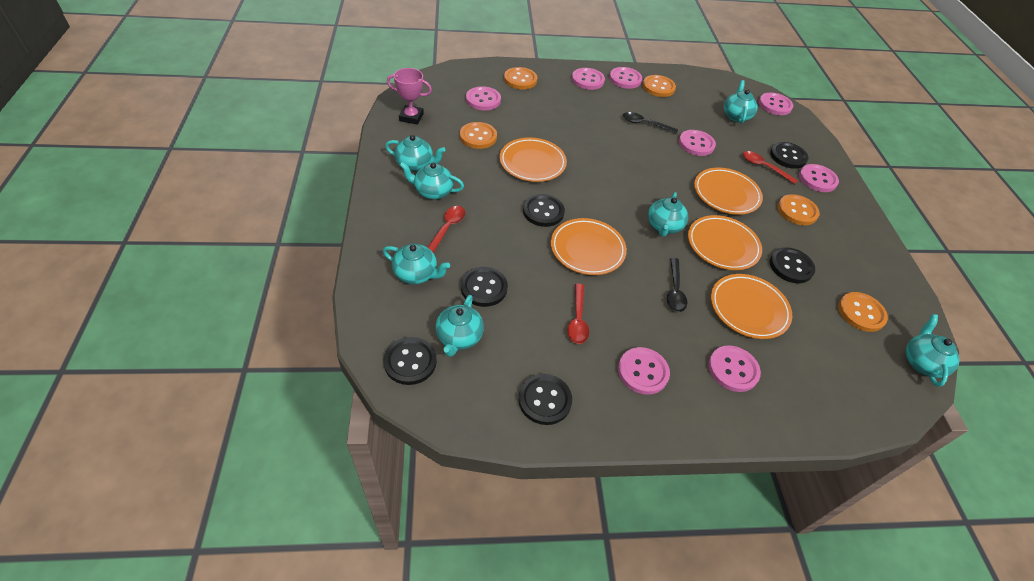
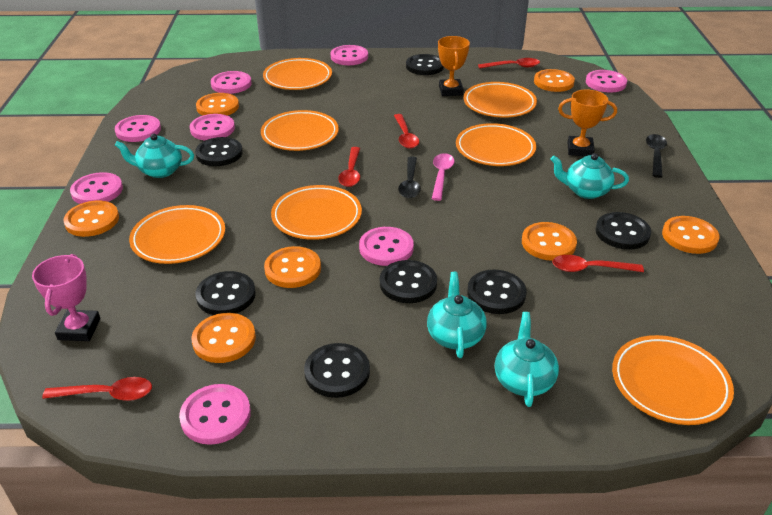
black button: 6 -> 7
orange button: 5 -> 7
orange plate: 5 -> 7
orange trophy: 0 -> 2
pink spoon: 0 -> 1
red spoon: 3 -> 5
turquoise teapot: 7 -> 4

